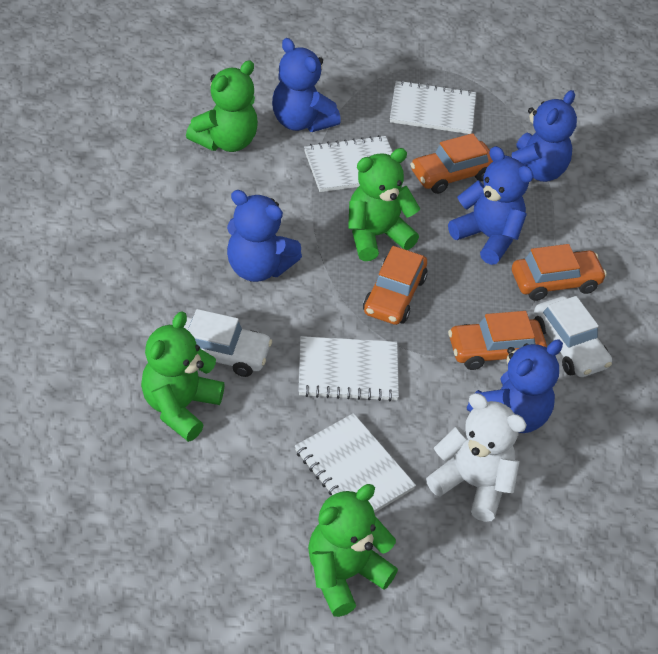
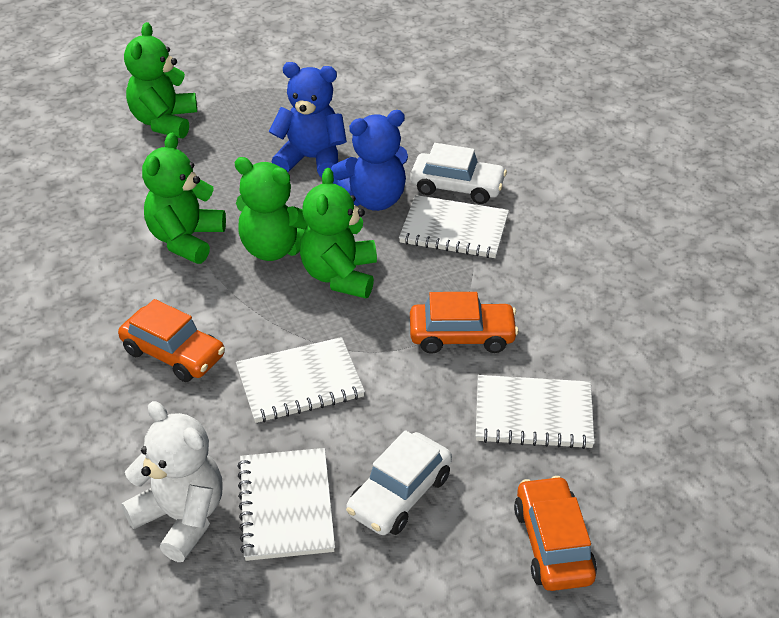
blue teddy bear: 5 -> 2
orange car: 4 -> 3

